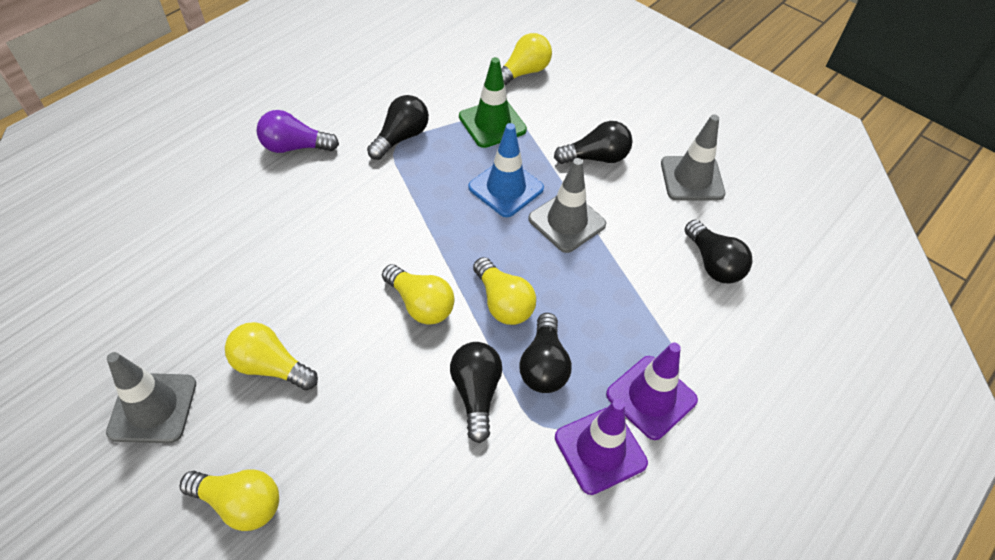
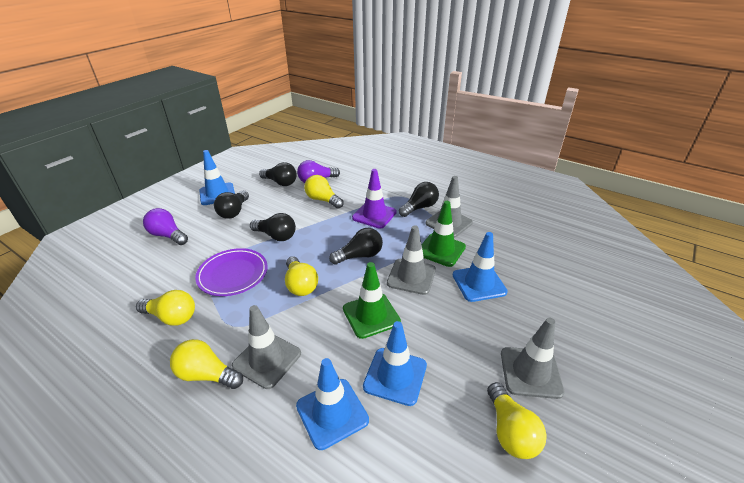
blue traffic cone: 1 -> 4
green traffic cone: 1 -> 2
grey traffic cone: 3 -> 4
purple light bulb: 1 -> 2
purple plate: 0 -> 1
purple traffic cone: 2 -> 1

